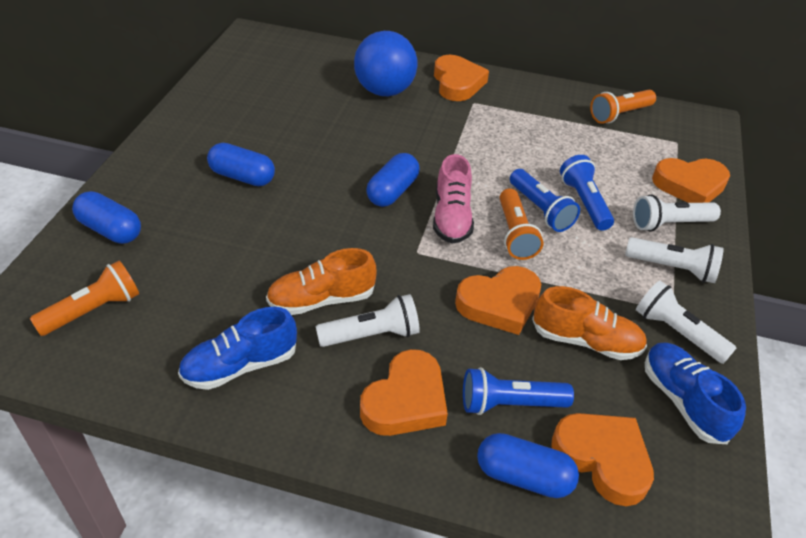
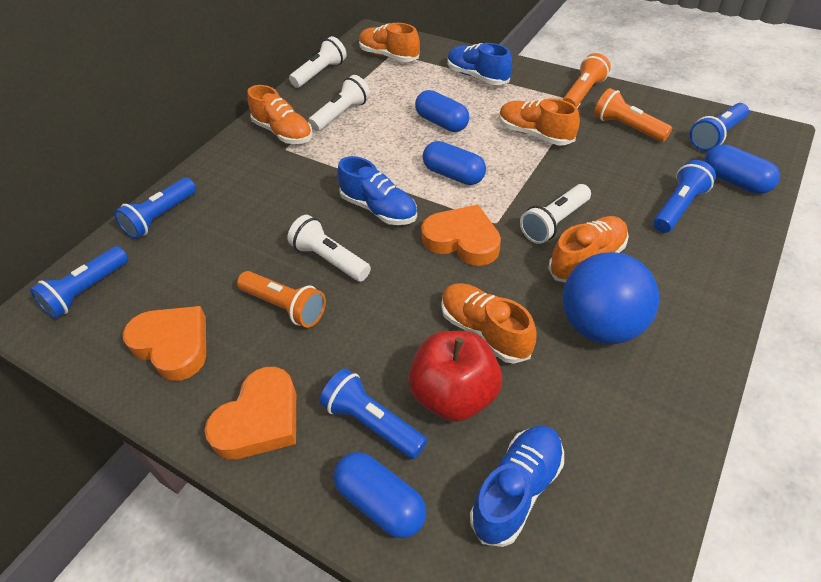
blue flashlight: 3 -> 5
blue shoe: 2 -> 3
orange heart: 5 -> 3
orange shoe: 2 -> 5
pink shoe: 1 -> 0
red apple: 0 -> 1

